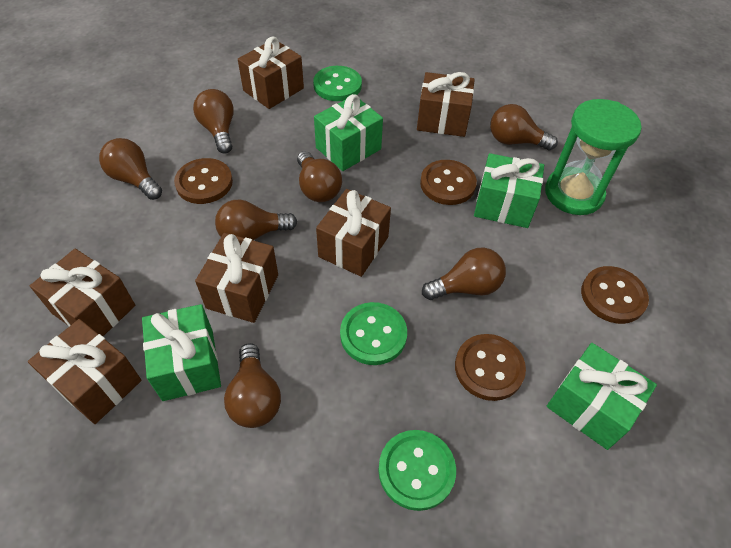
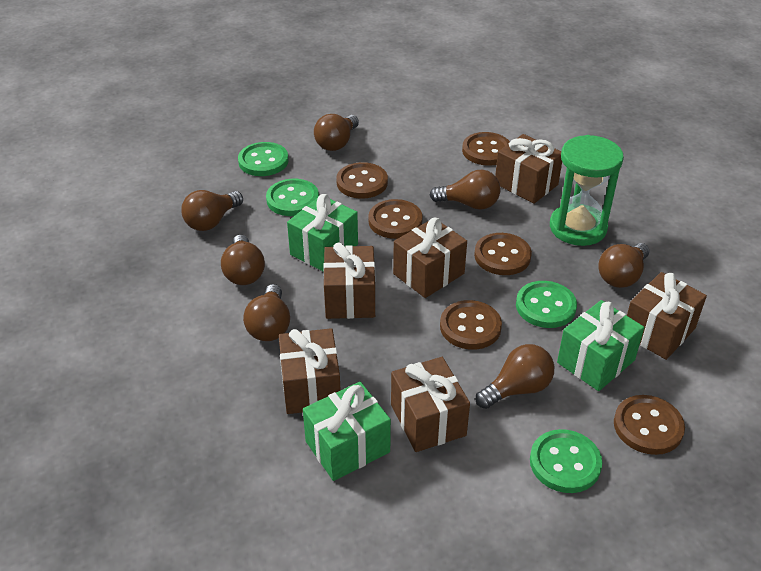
brown button: 4 -> 6
green button: 3 -> 4
green gift: 4 -> 3

